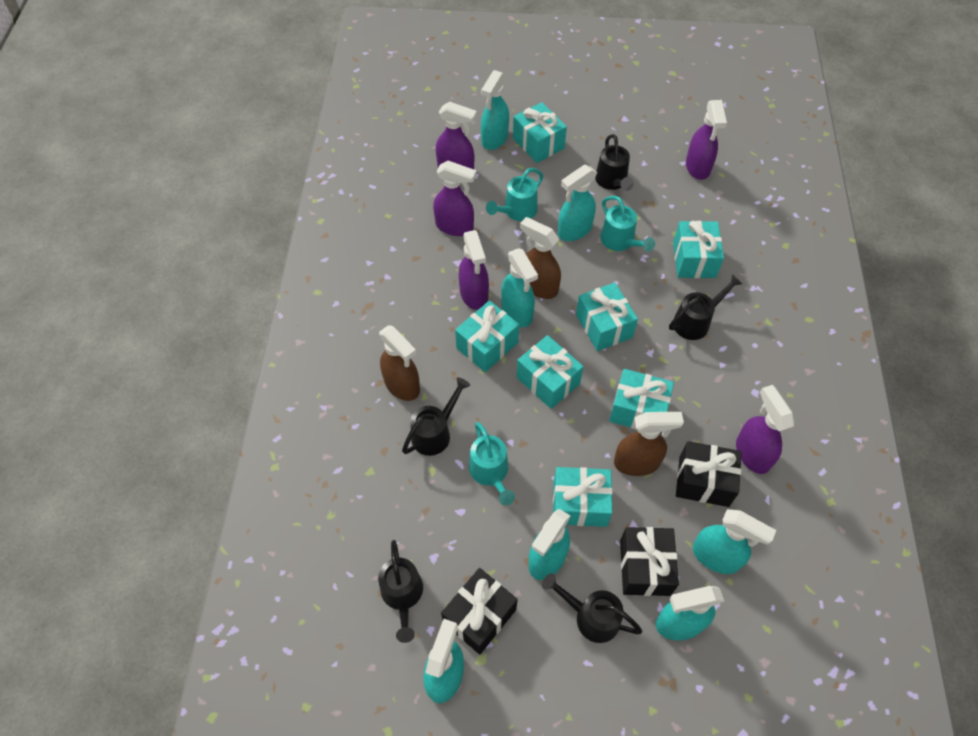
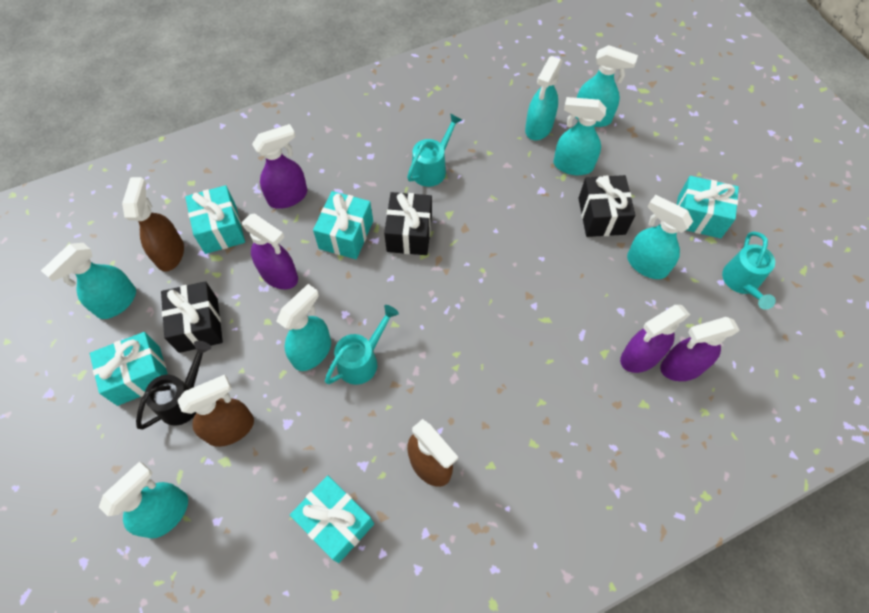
black watering can: 5 -> 1
purple spray bottle: 5 -> 4
turquoise gift: 7 -> 5

